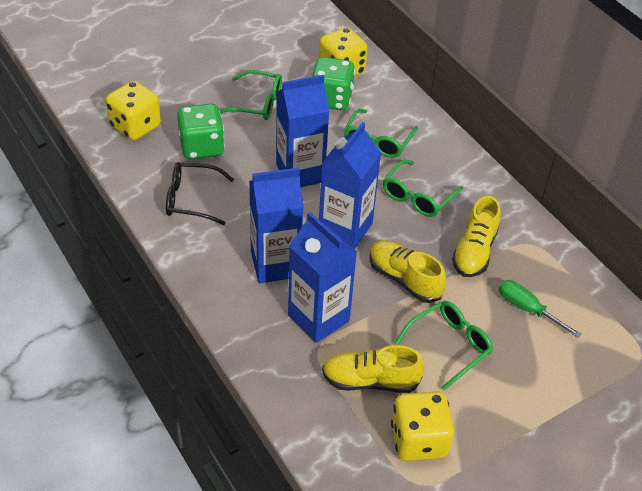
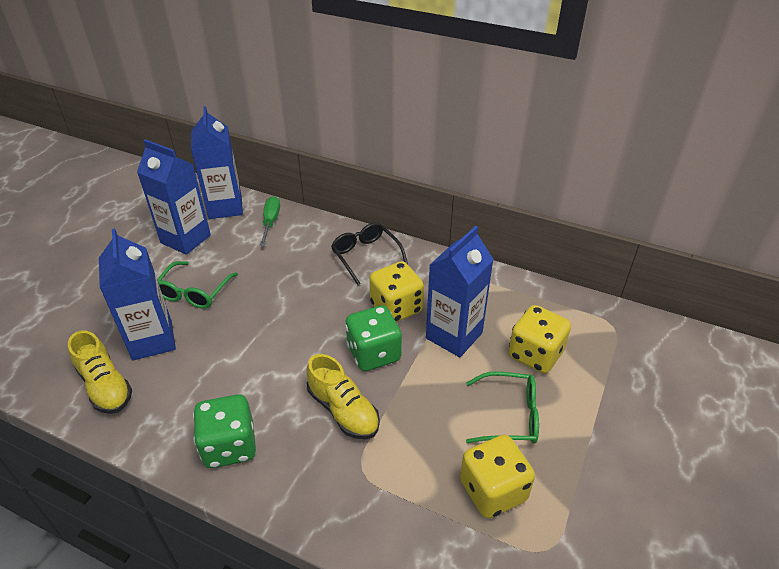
green glasses: 4 -> 2
yellow shoe: 3 -> 2

